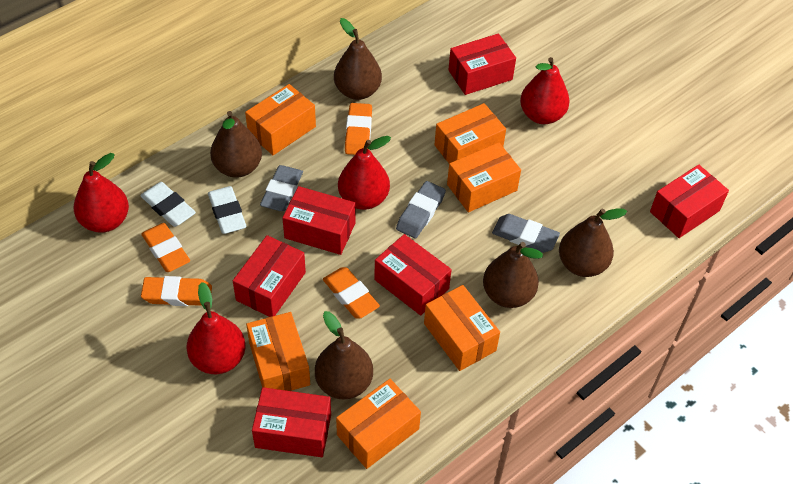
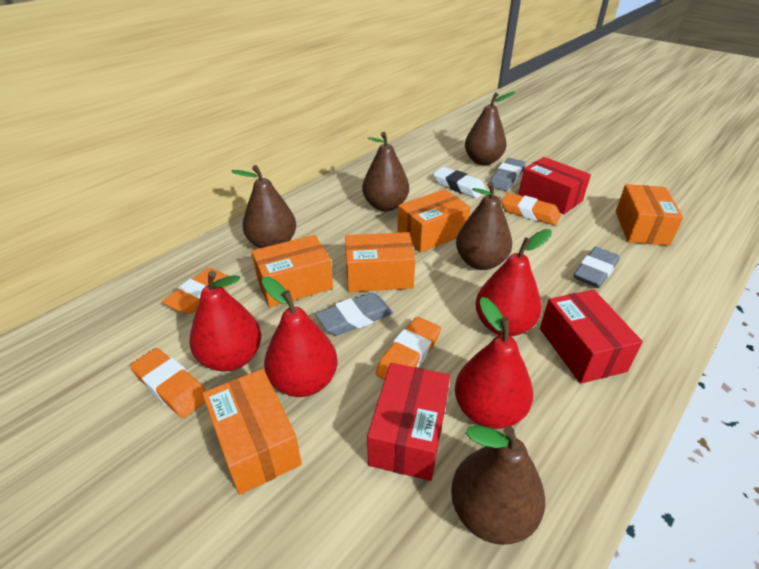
orange box: 6 -> 5
red box: 6 -> 3
white eraser: 2 -> 1

